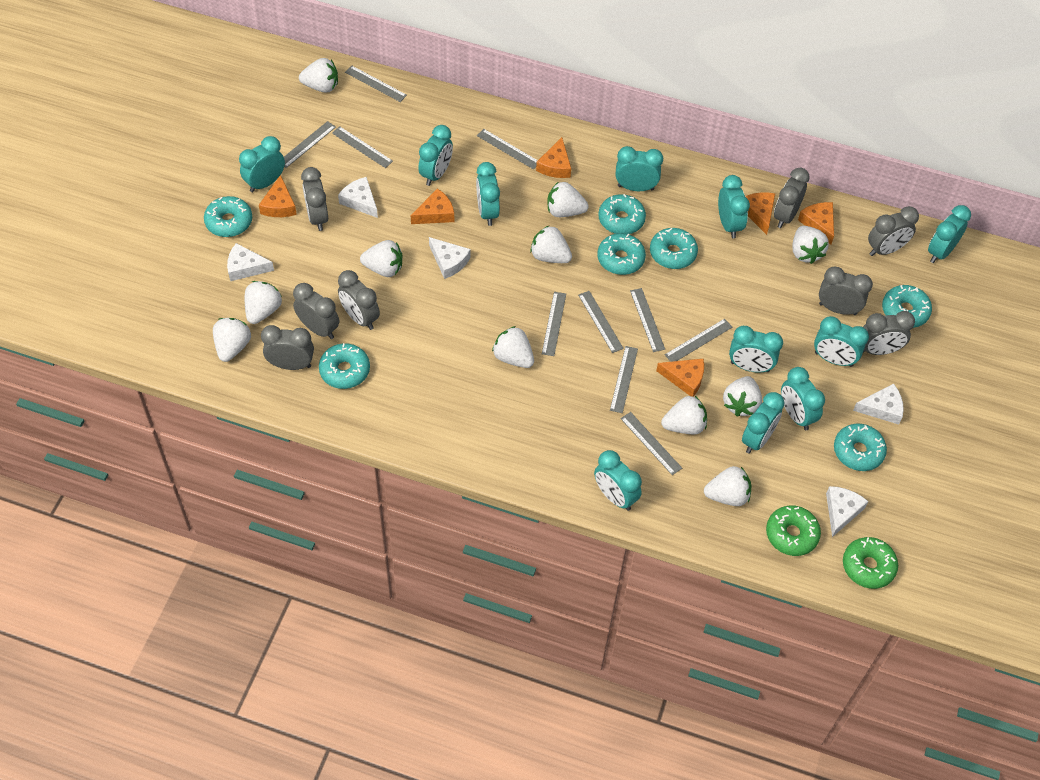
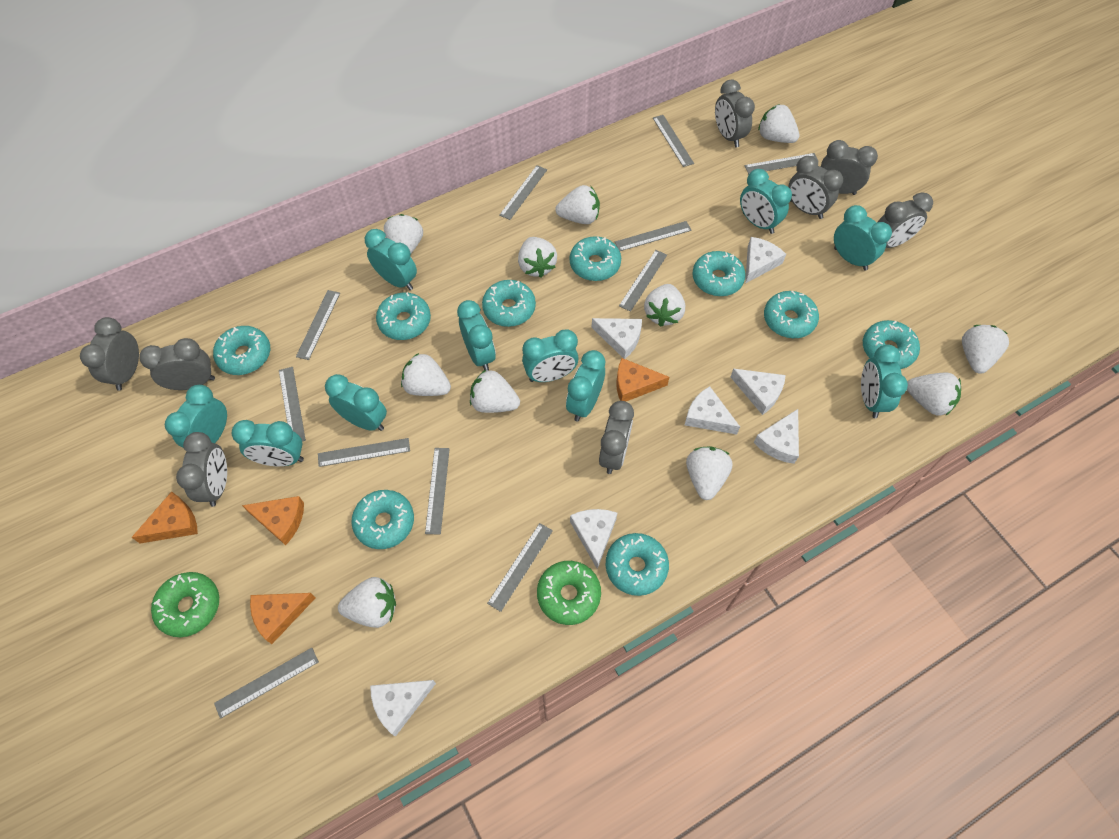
grey ruler: 10 -> 11
orange cheese: 6 -> 4
turquoise clock: 11 -> 10
turquoise donut: 7 -> 9
white cheese: 5 -> 7

